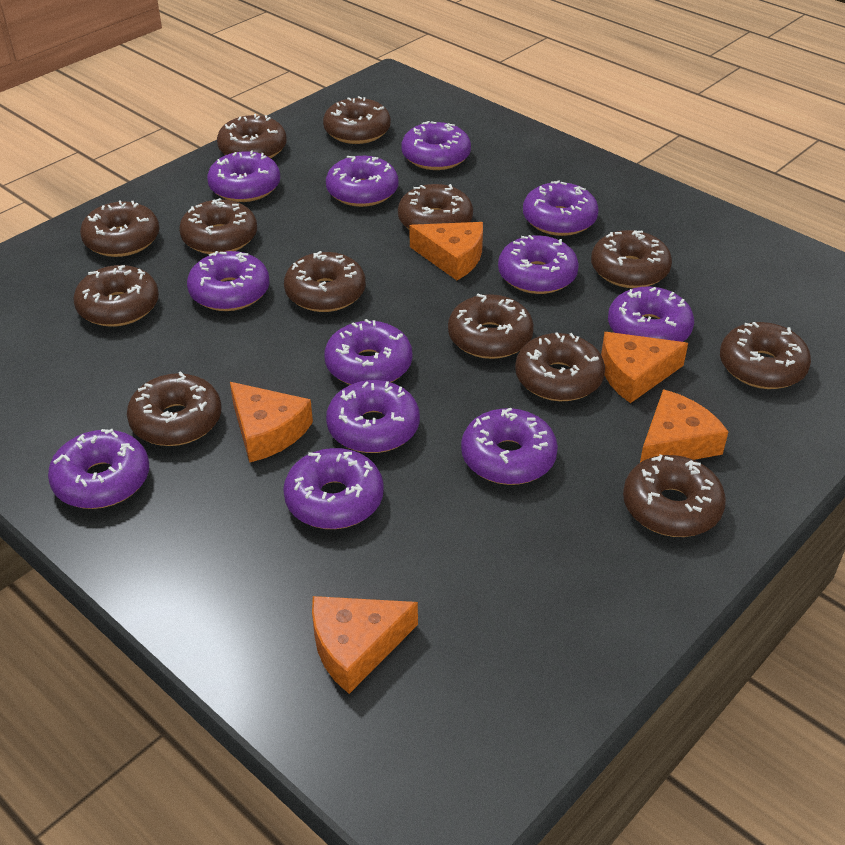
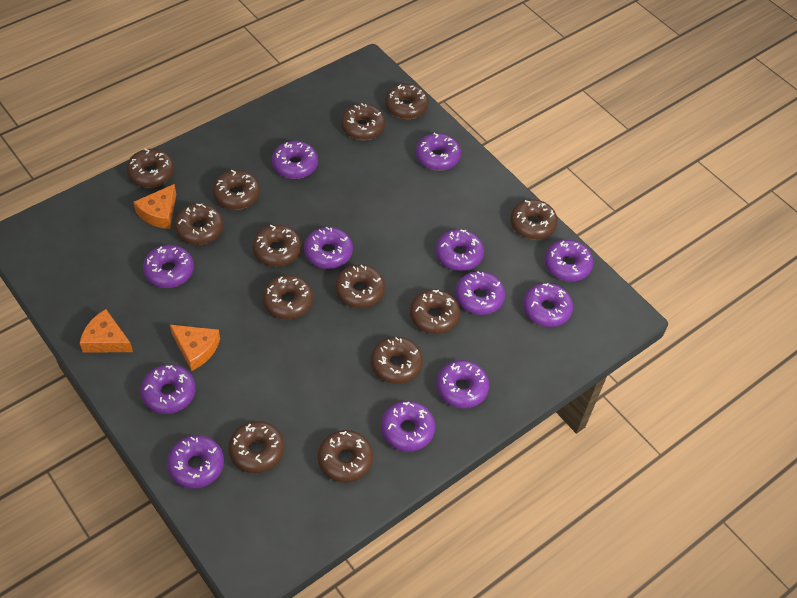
orange cheese: 5 -> 3

